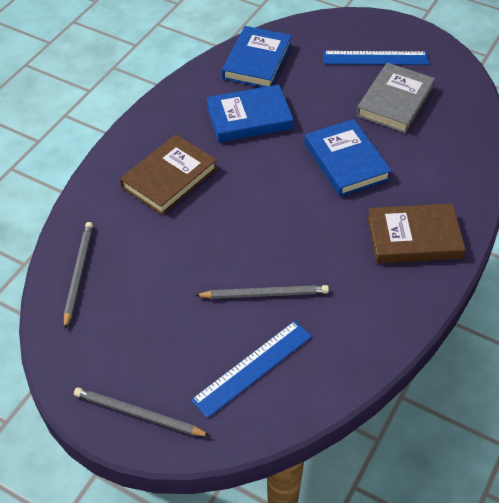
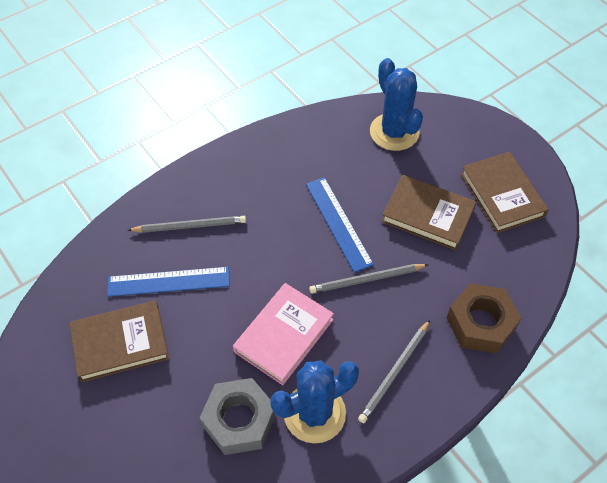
blue book: 3 -> 0
blue cactus: 0 -> 2
brown book: 2 -> 3
brown nut: 0 -> 1
grey book: 1 -> 0
grey nut: 0 -> 1
pink book: 0 -> 1

